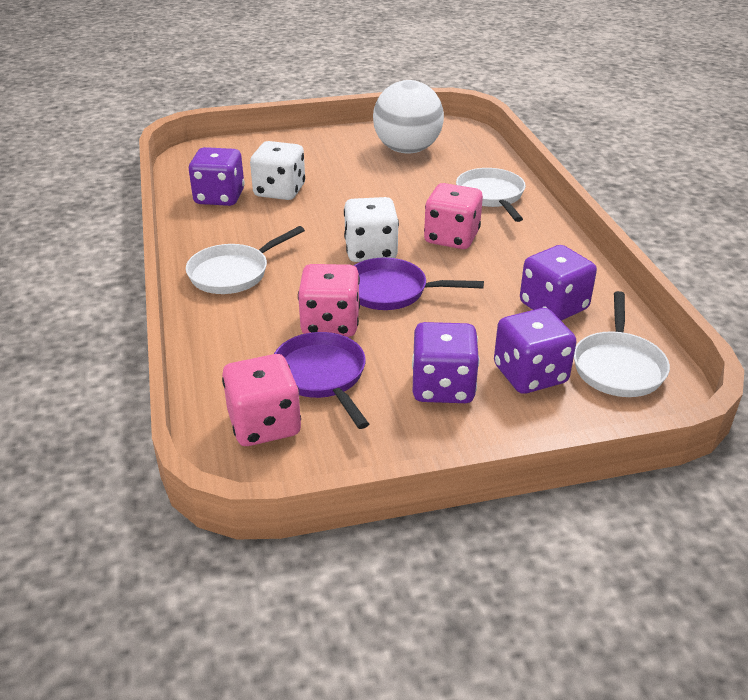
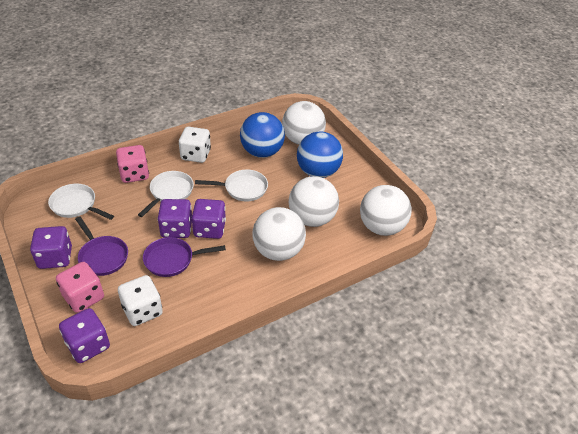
blue ball: 0 -> 2
pink dice: 3 -> 2
white ball: 1 -> 4

